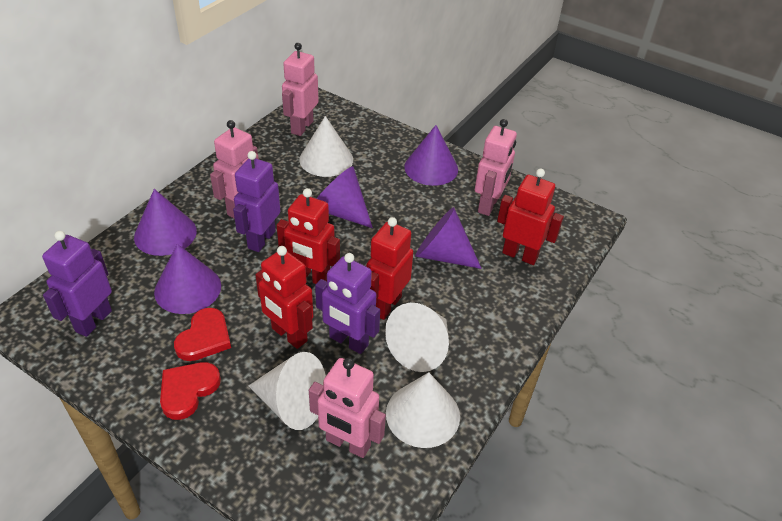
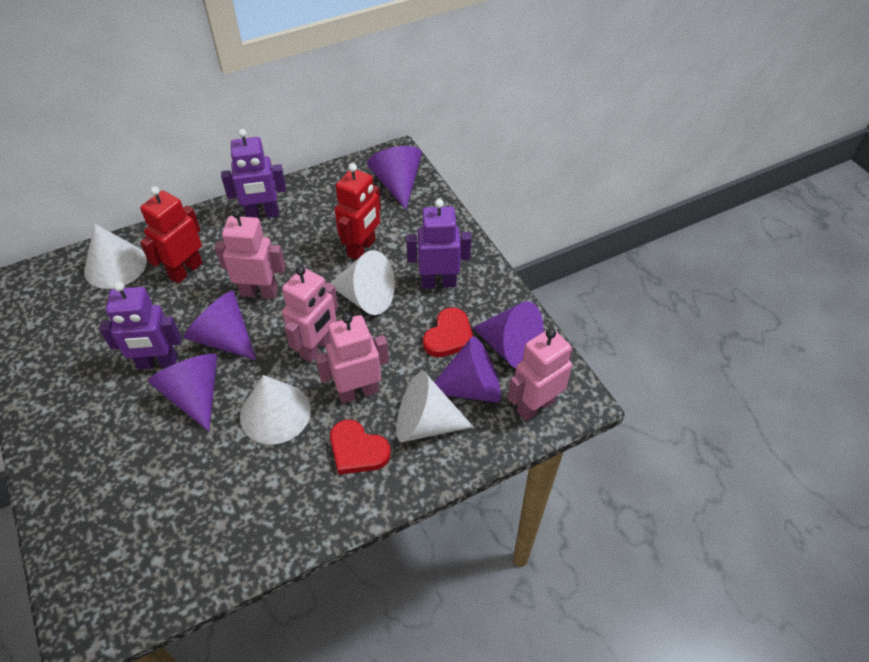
red robot: 4 -> 2

